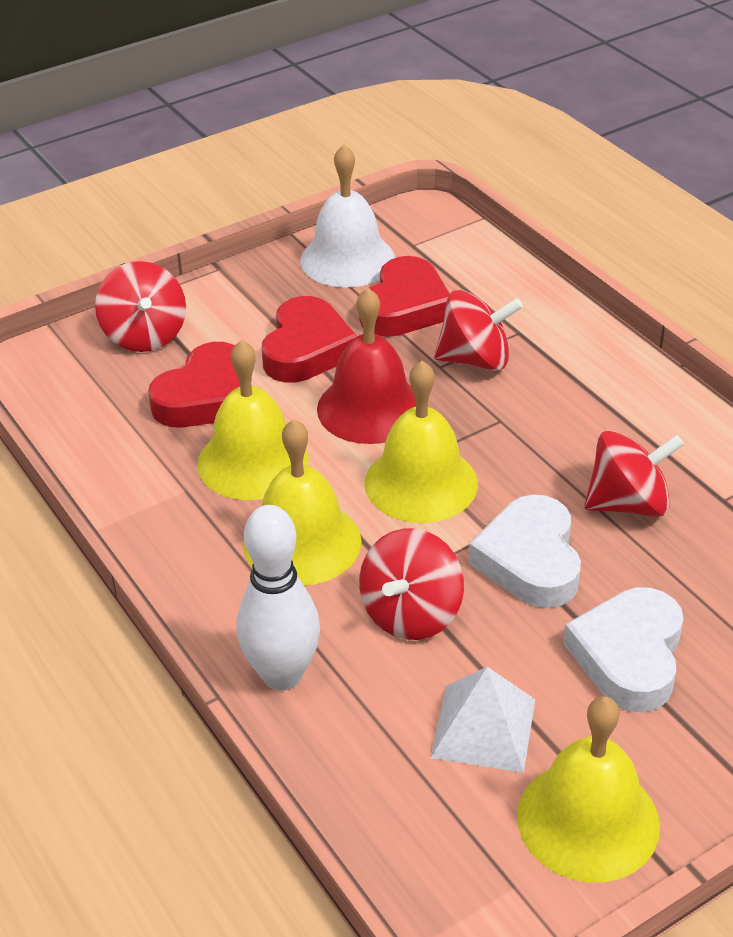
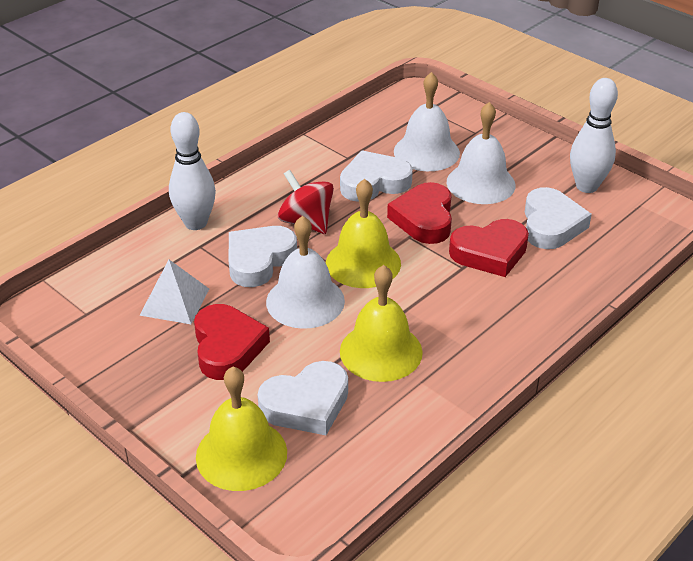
red bell: 1 -> 0
red spinning top: 4 -> 1
white bell: 1 -> 3
white bowling pin: 1 -> 2
white heart: 2 -> 4
yellow bell: 4 -> 3

